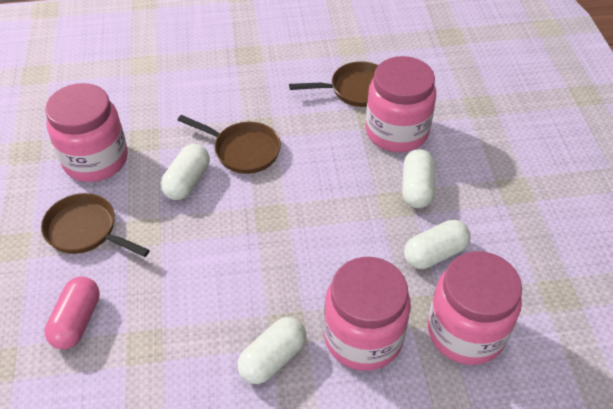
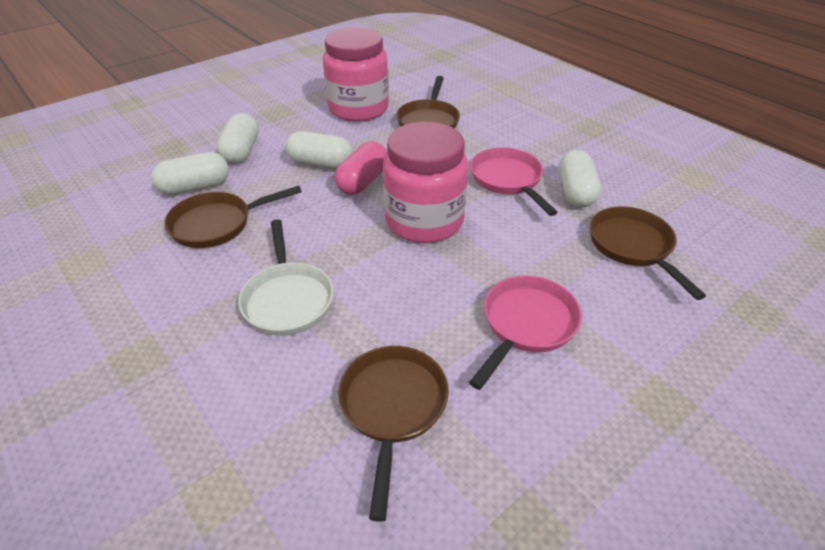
brown pan: 3 -> 4
pink jar: 4 -> 2
pink pan: 0 -> 2
white pan: 0 -> 1

